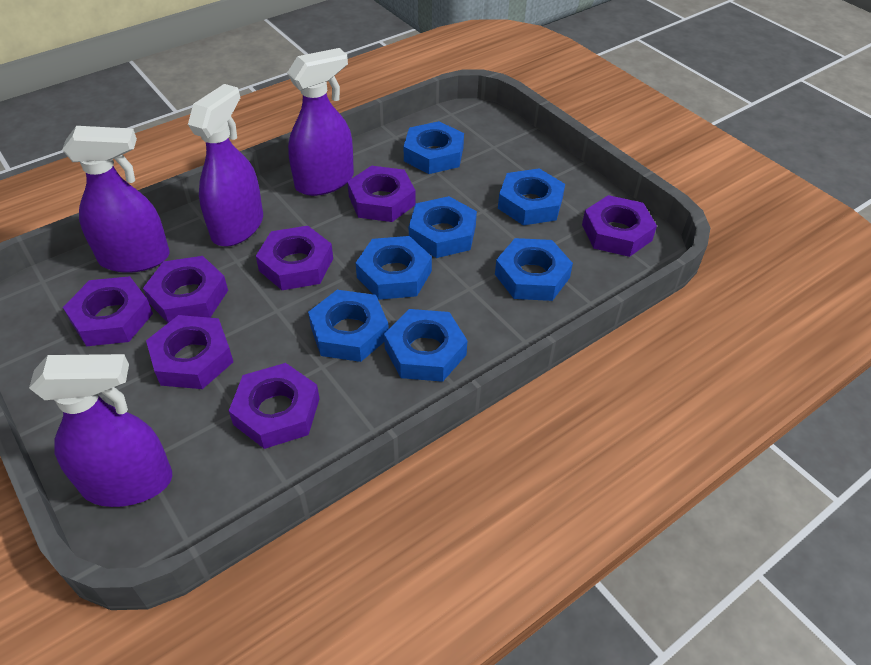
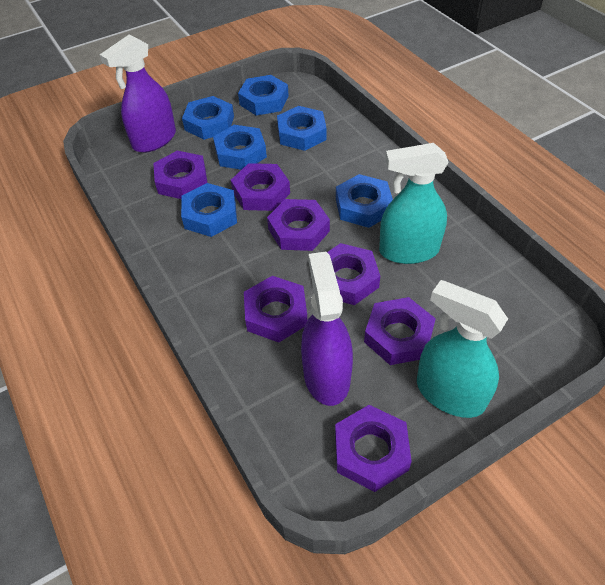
blue nut: 7 -> 6
purple spray bottle: 4 -> 2
turquoise spray bottle: 0 -> 2

